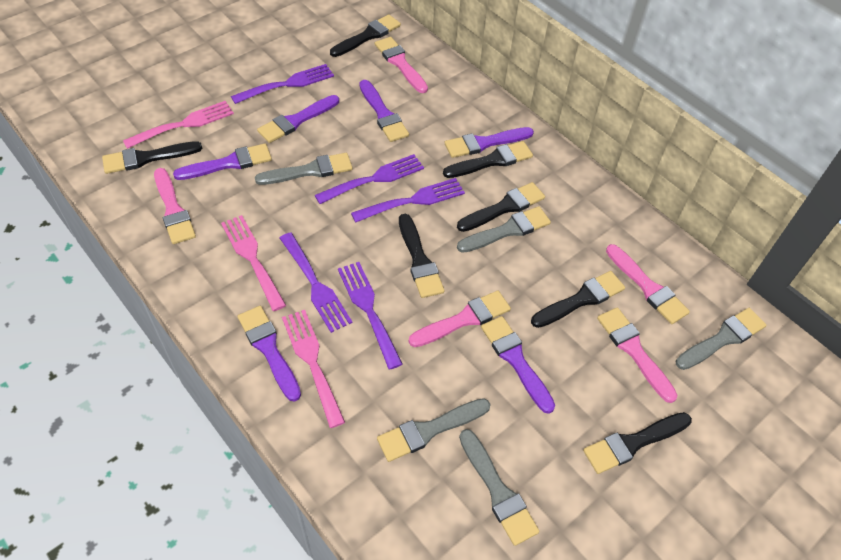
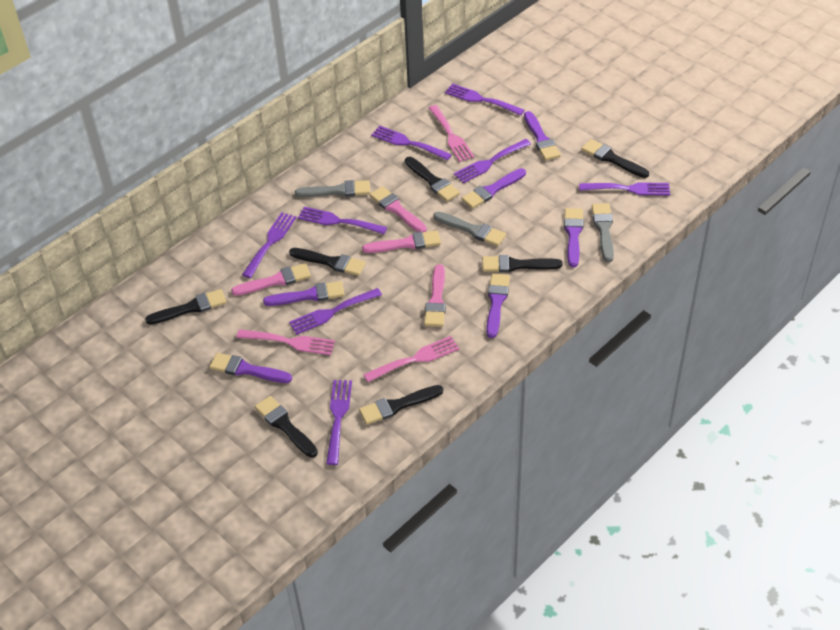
grey brush: 5 -> 3
pink brush: 5 -> 4
purple fork: 5 -> 8

